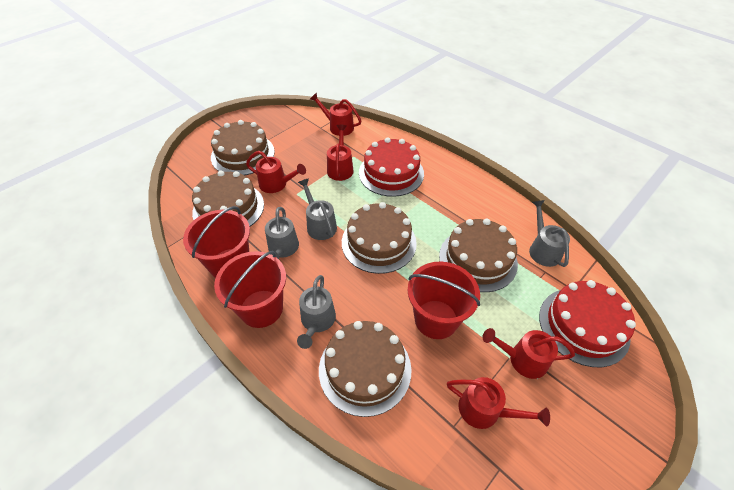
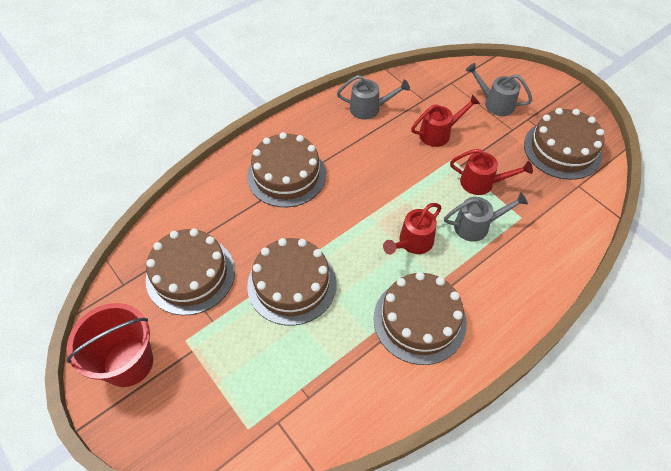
grey watering can: 4 -> 3
red bucket: 3 -> 1
red cake: 2 -> 0
red watering can: 5 -> 3

